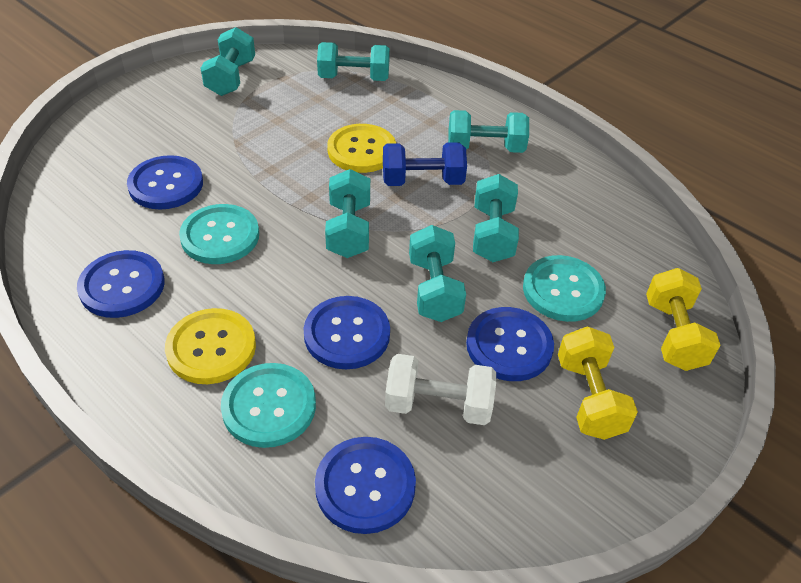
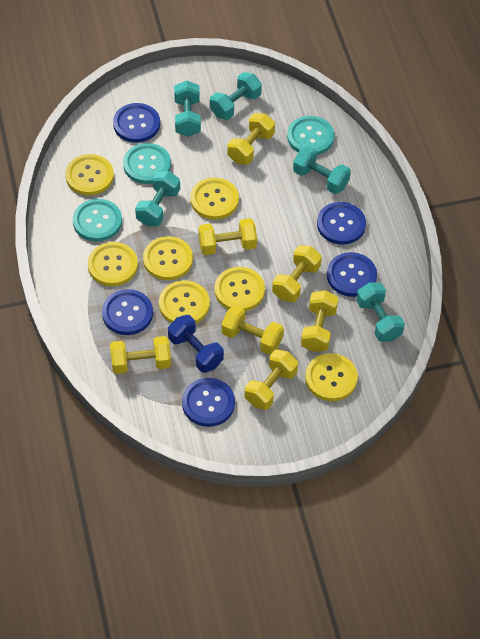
turquoise dumbbell: 6 -> 5
white dumbbell: 1 -> 0
yellow button: 2 -> 7
yellow dumbbell: 2 -> 7

